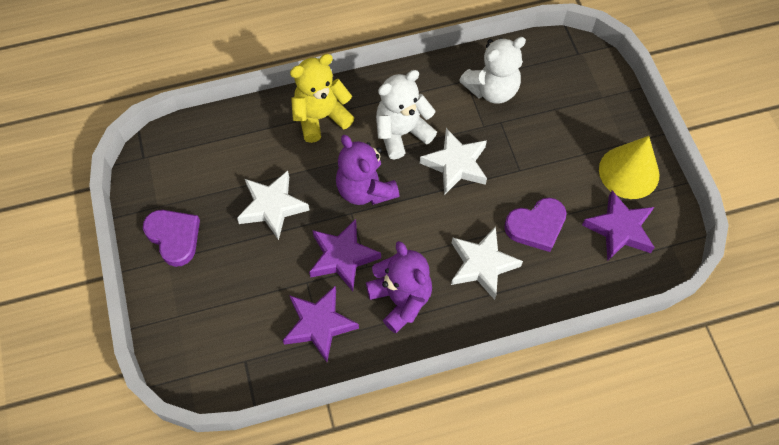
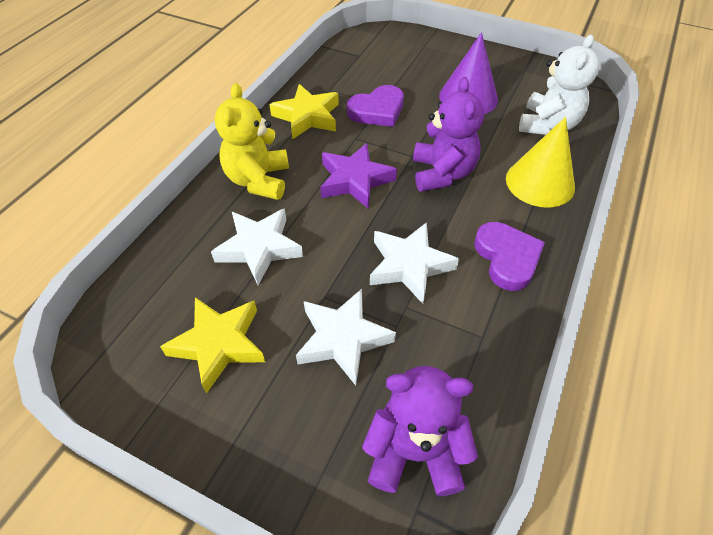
purple cone: 0 -> 1
purple star: 3 -> 1
white teddy bear: 2 -> 1
yellow star: 0 -> 2

